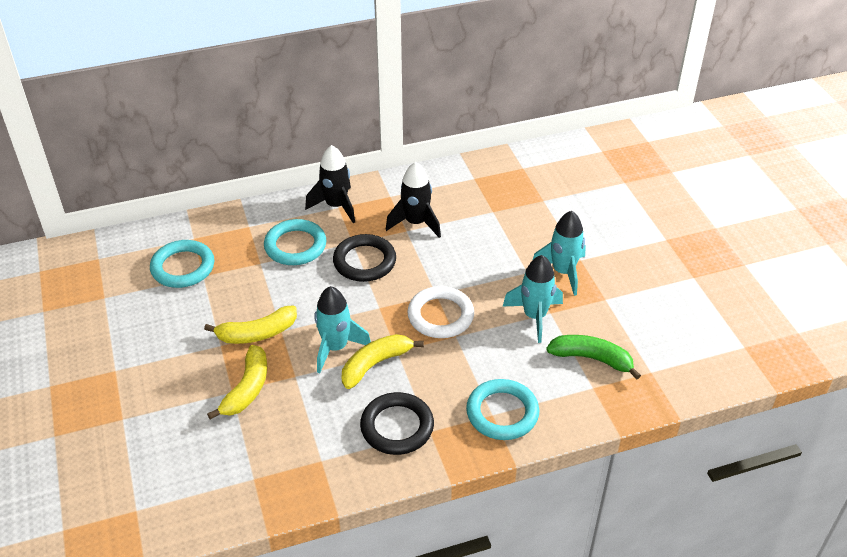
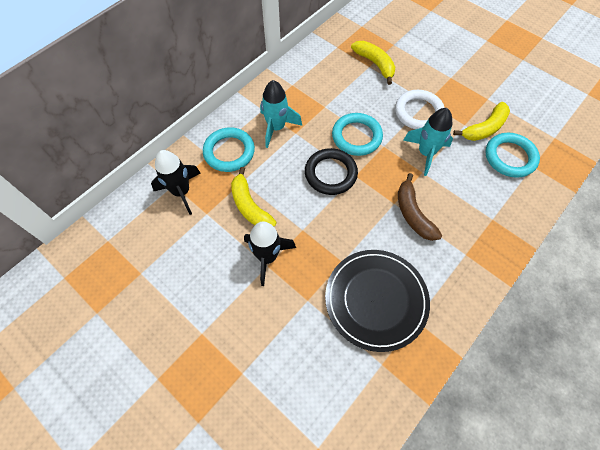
black plate: 0 -> 1
black ring: 2 -> 1
brown banana: 0 -> 1
green banana: 1 -> 0
turquoise rocket: 3 -> 2

